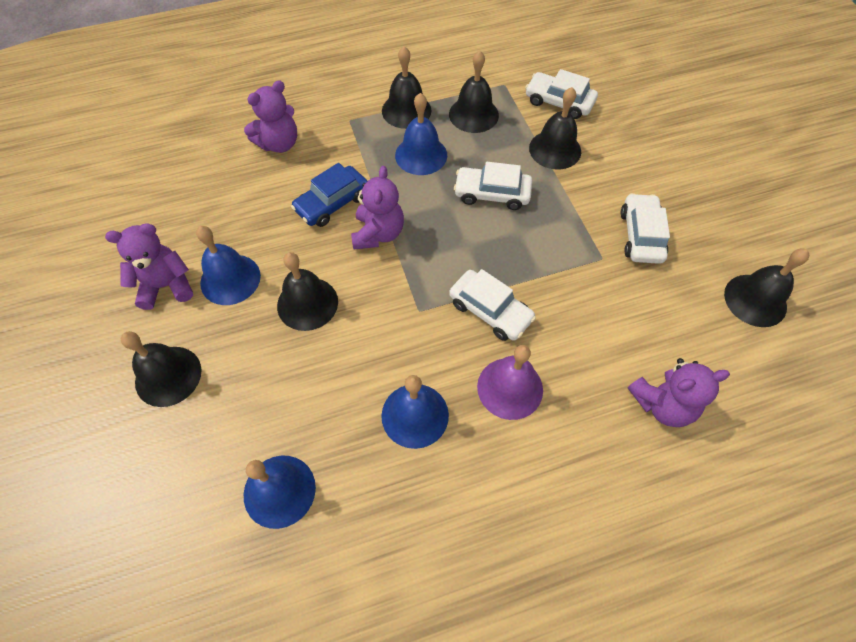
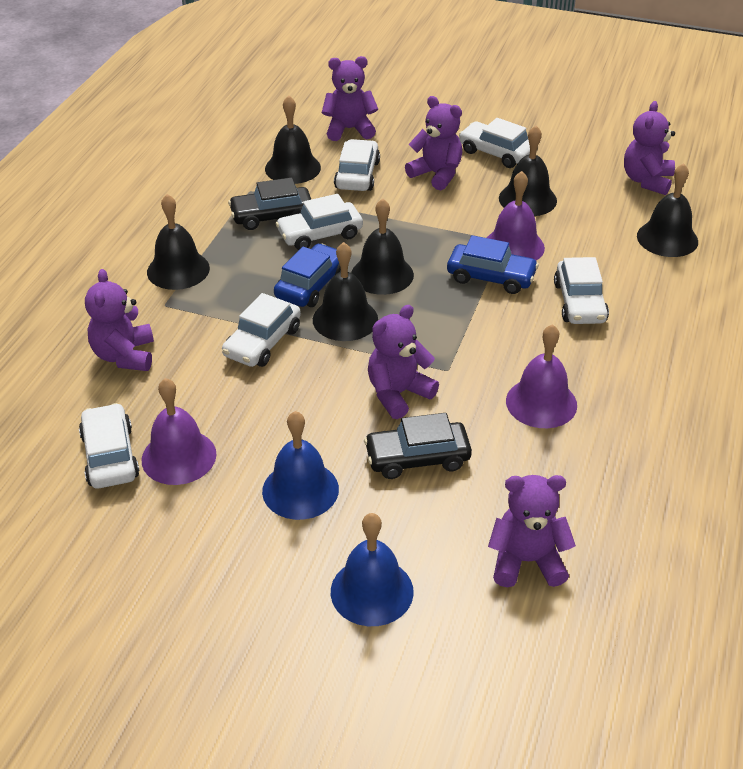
black car: 0 -> 2
blue bell: 4 -> 2
blue car: 1 -> 2
purple bell: 1 -> 3
purple teddy bear: 4 -> 6
white car: 4 -> 6

